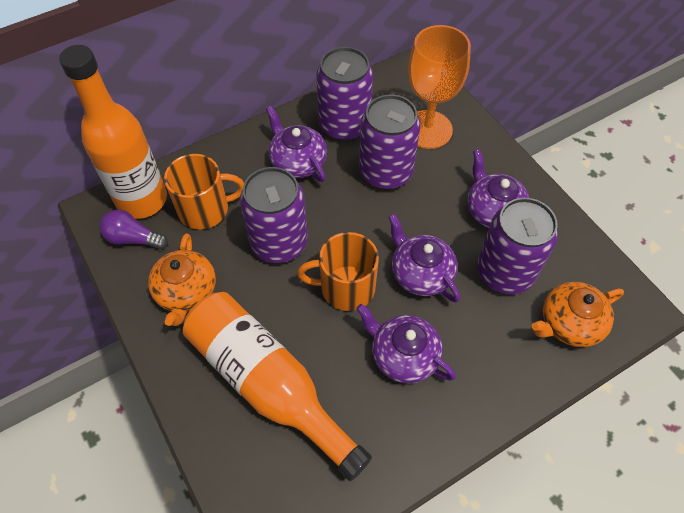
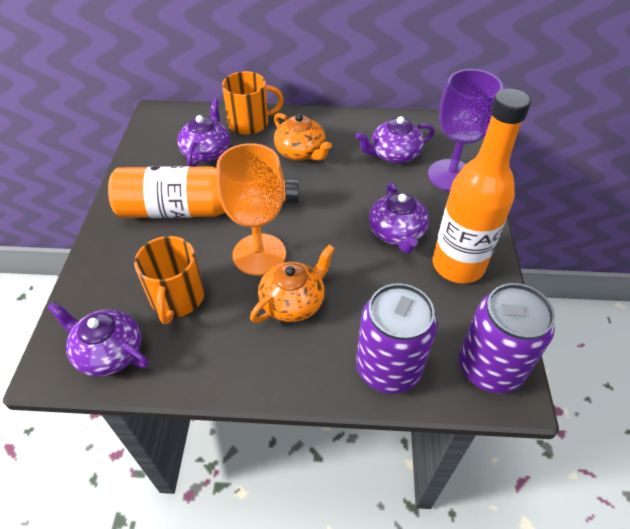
purple can: 4 -> 2
purple goblet: 0 -> 1
purple light bulb: 1 -> 0

